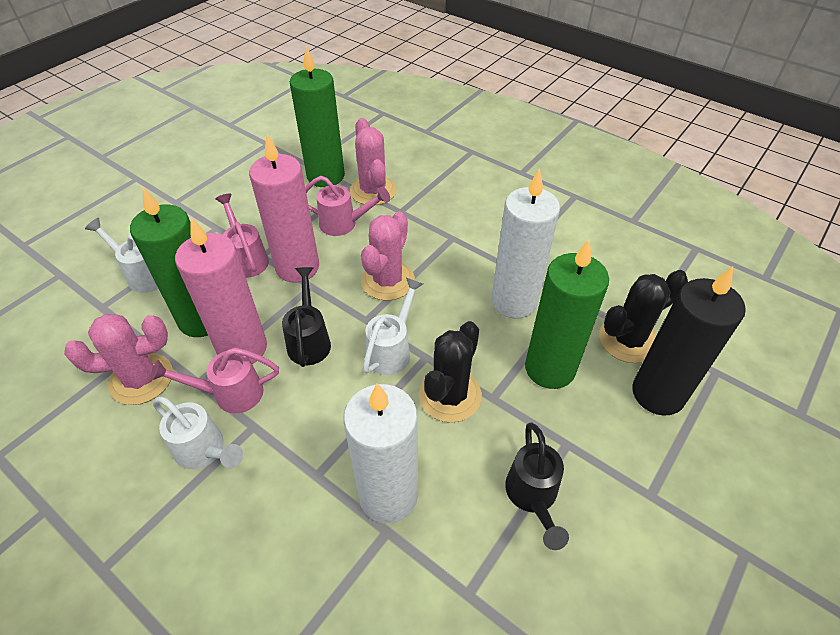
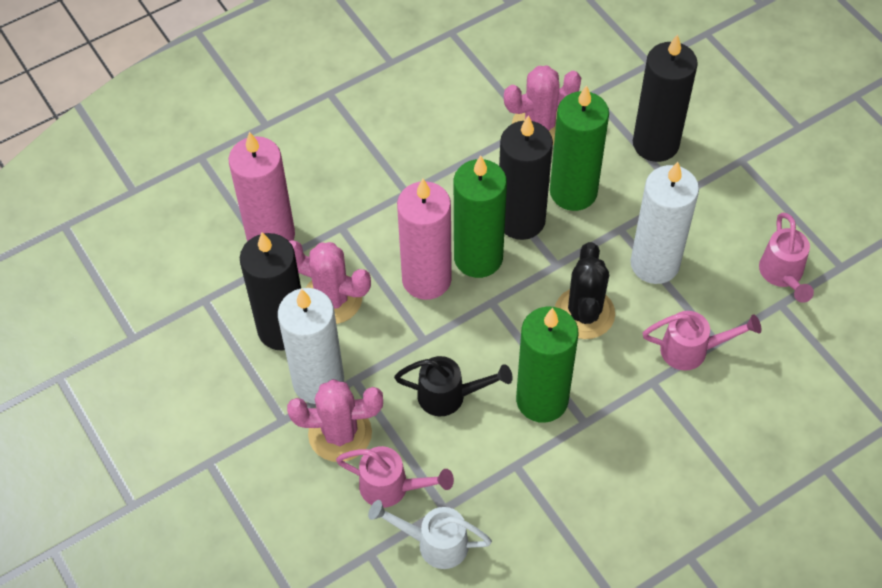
black cactus: 2 -> 1
black candle: 1 -> 3
black watering can: 2 -> 1
white watering can: 3 -> 1

